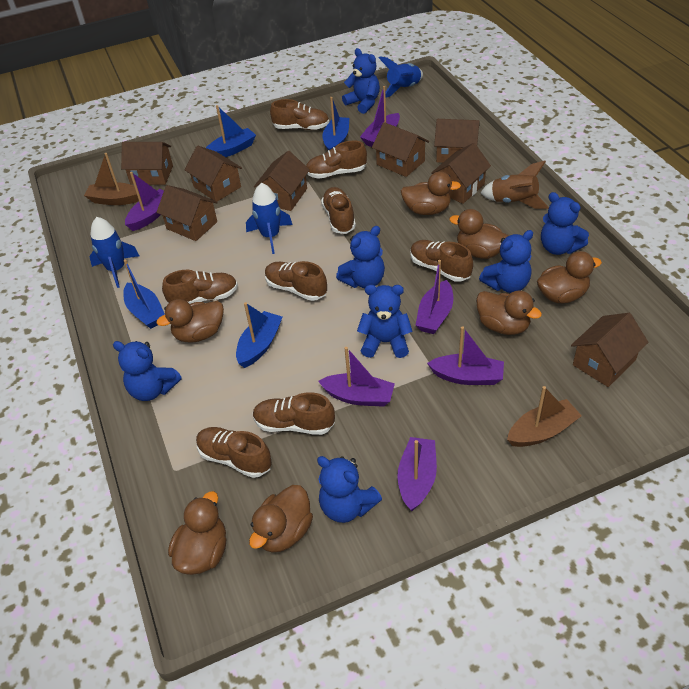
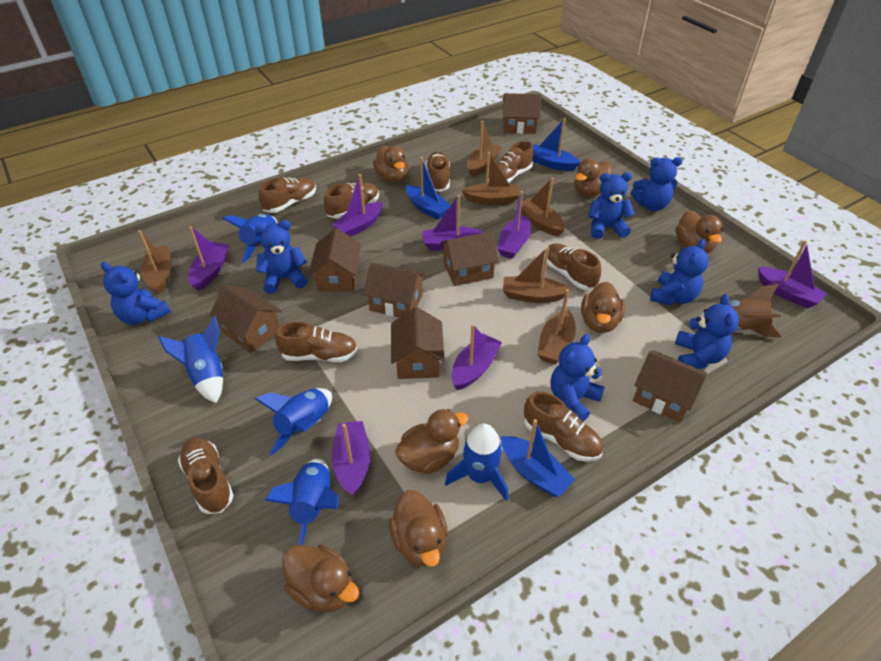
blue boat: 4 -> 3
blue rocket: 3 -> 5
brown boat: 2 -> 6
brown house: 8 -> 7
purple boat: 6 -> 7

